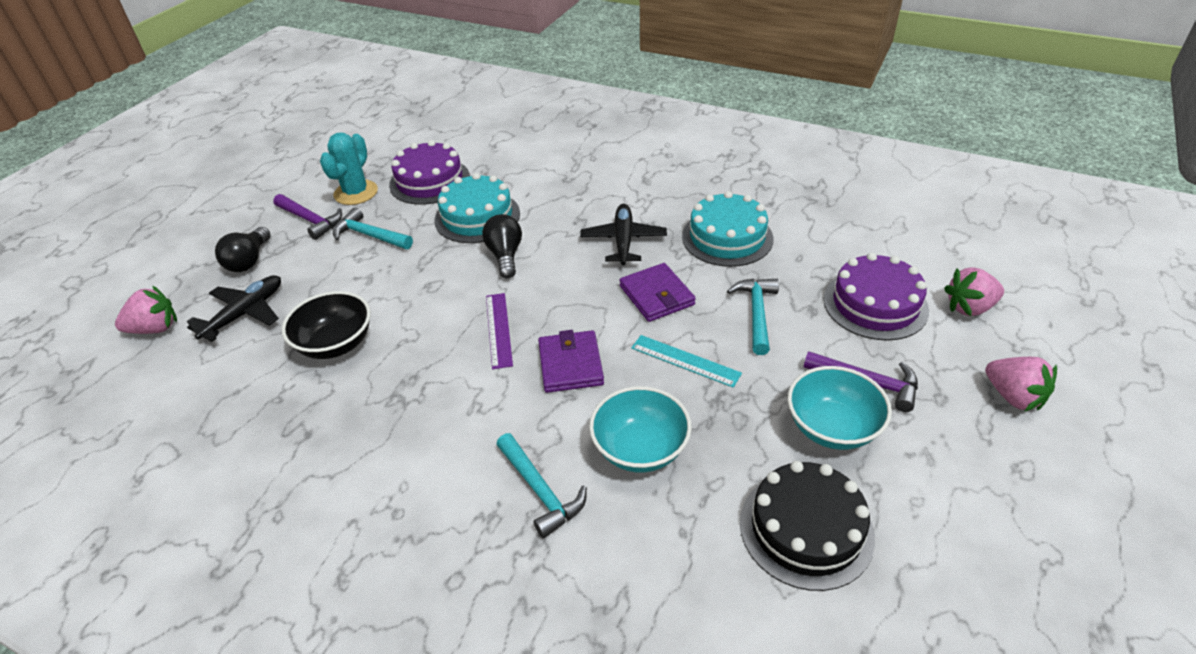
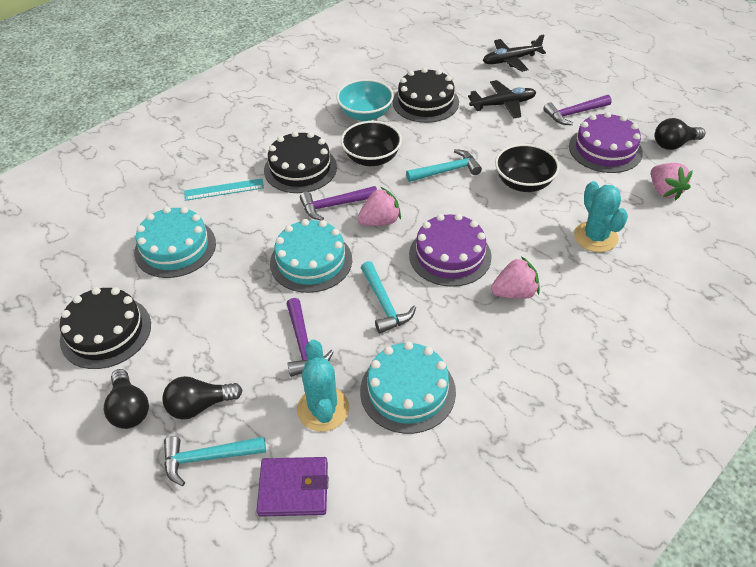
black bowl: 1 -> 2
black cake: 1 -> 3
black light bulb: 2 -> 3
purple hammer: 2 -> 3
purple ruler: 1 -> 0
purple wallet: 2 -> 1
turquoise bowl: 2 -> 1
turquoise cactus: 1 -> 2
turquoise cake: 2 -> 3

